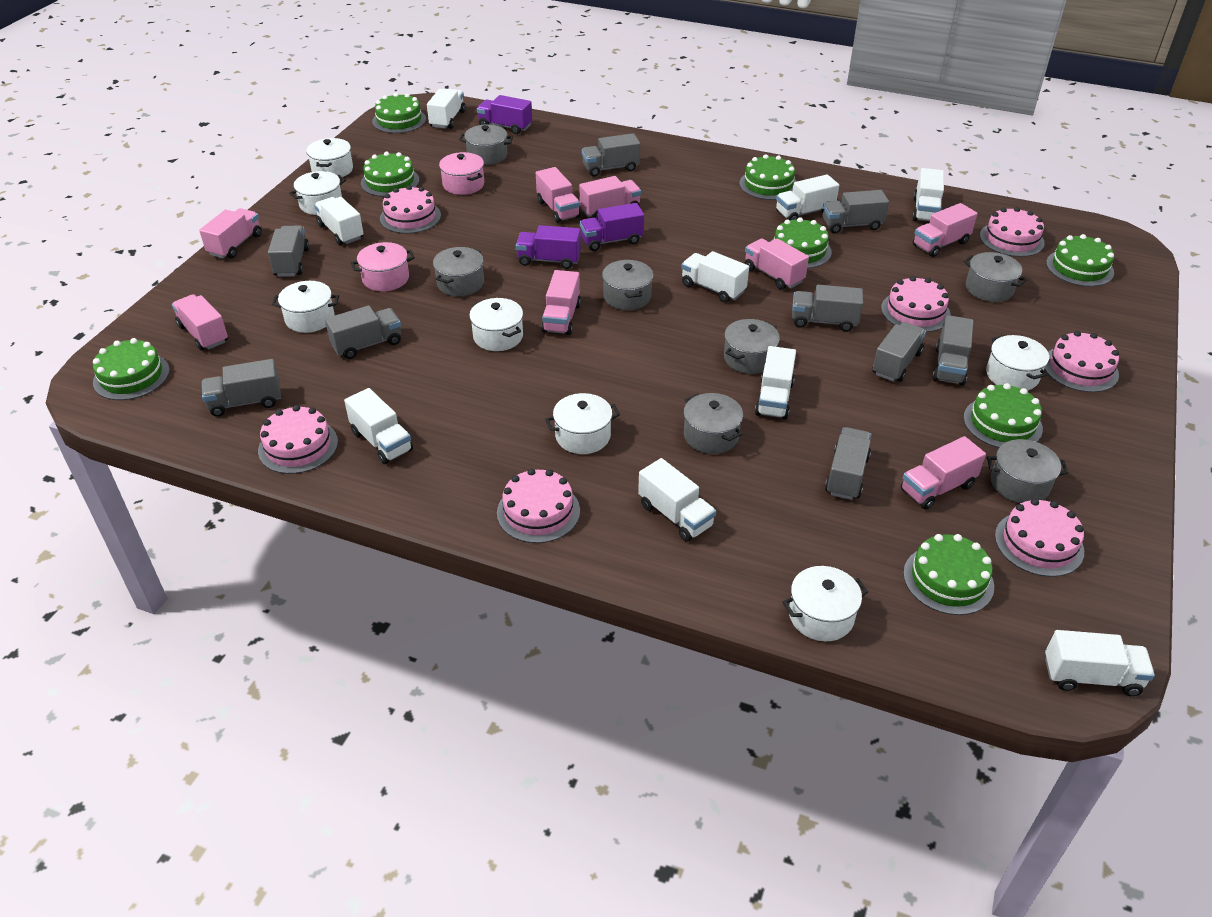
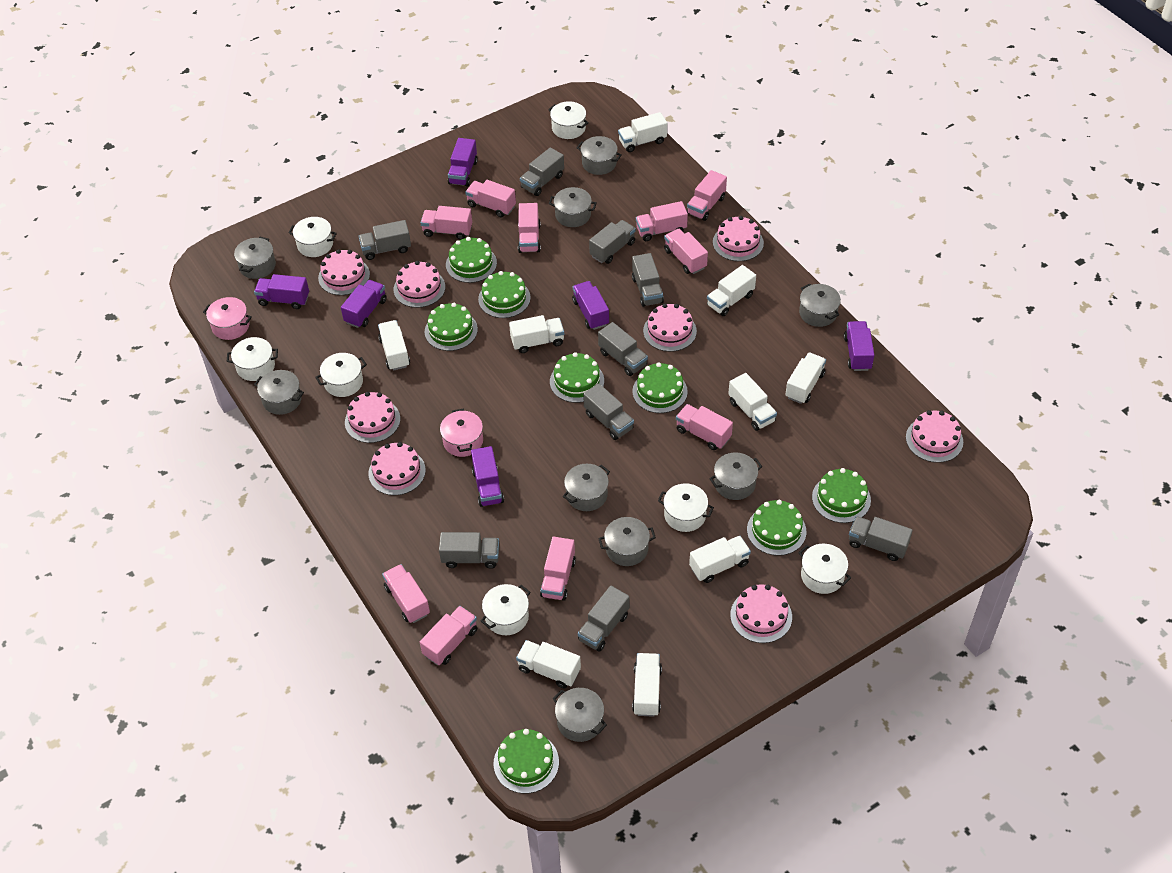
grey pot: 7 -> 9
pink cake: 7 -> 8
pink truck: 8 -> 10
purple truck: 3 -> 6

